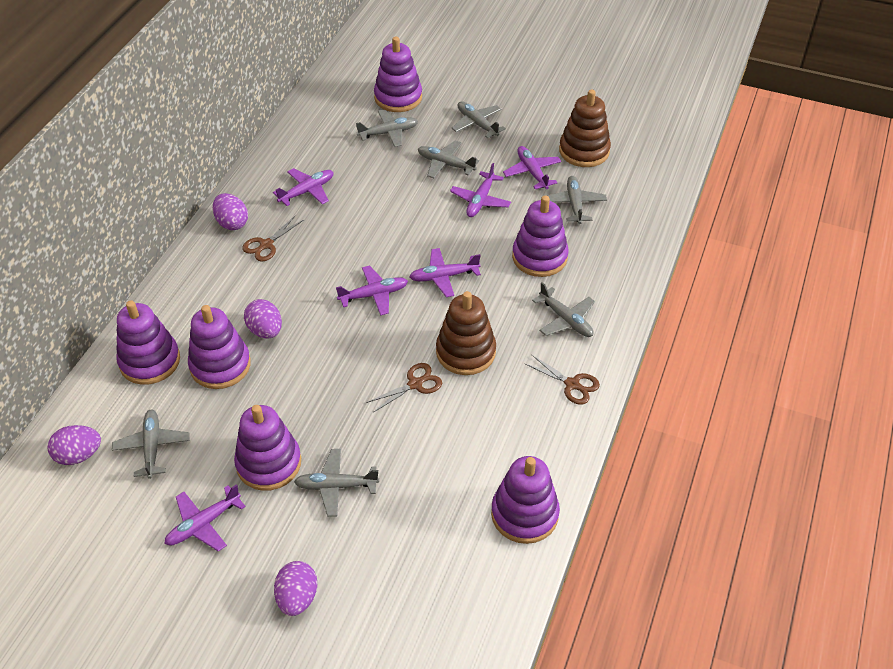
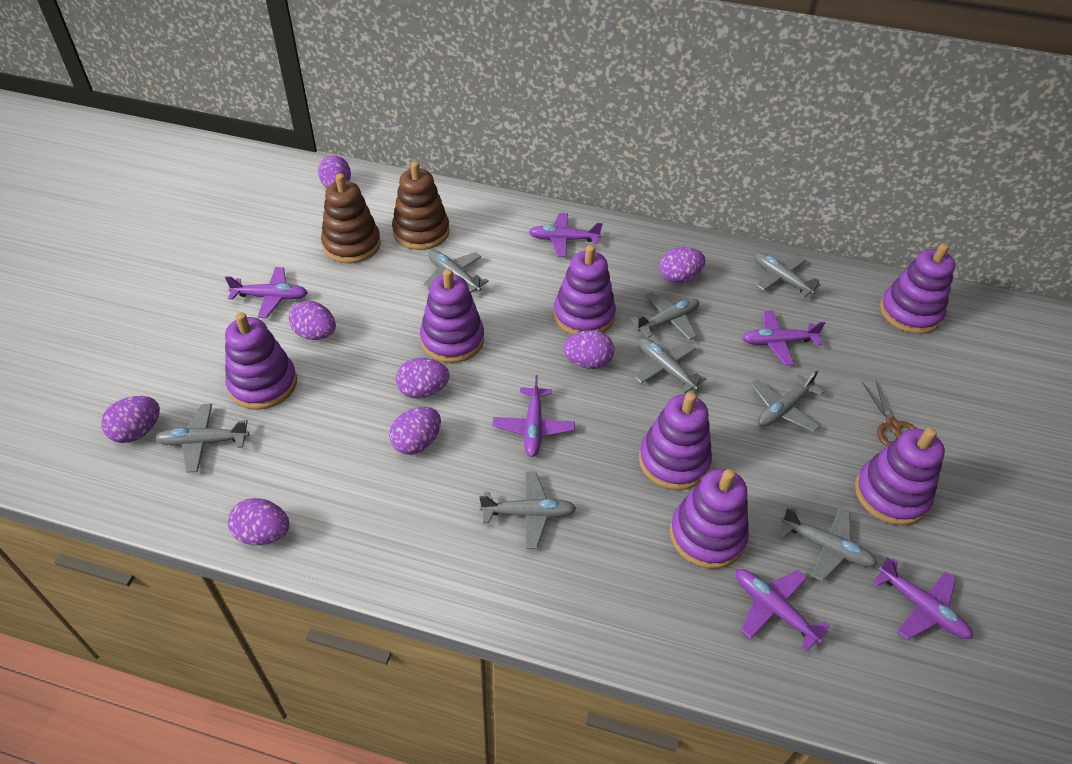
brown scissors: 3 -> 1
grey plane: 7 -> 8
purple egg: 4 -> 8
purple stacking toy: 6 -> 7

